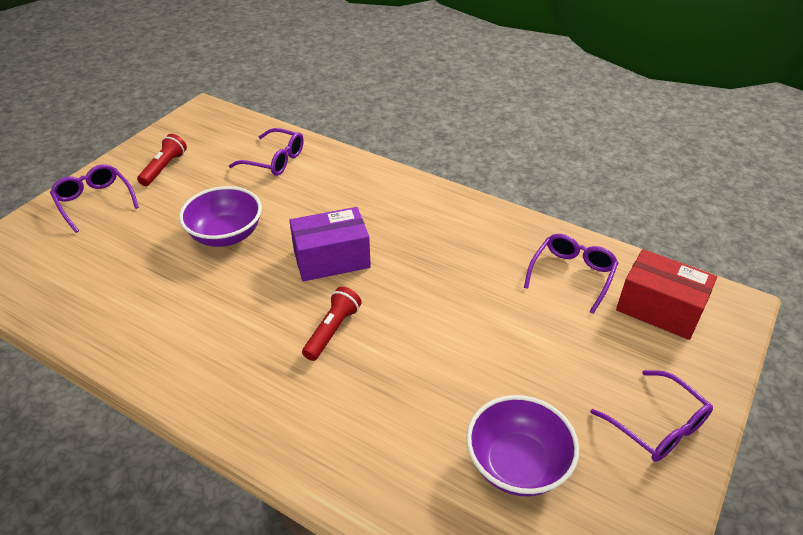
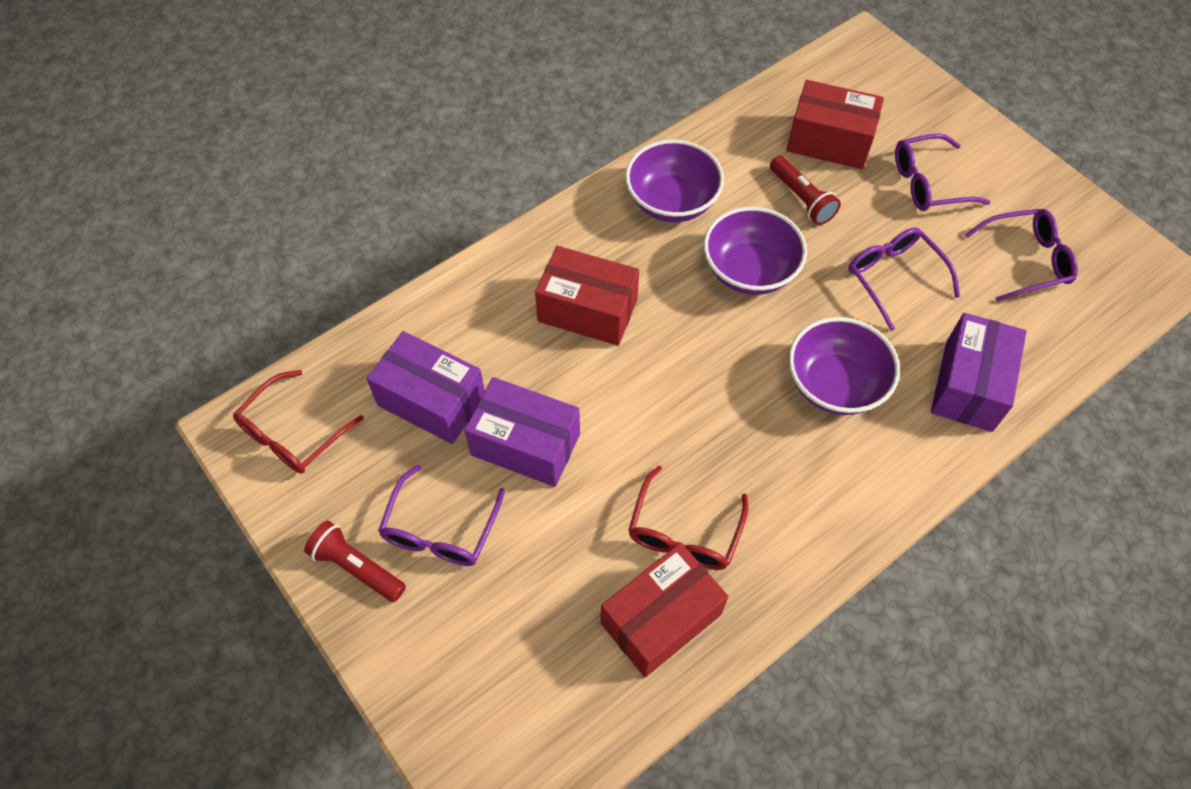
purple bowl: 2 -> 3
purple box: 1 -> 3
red box: 1 -> 3
red glasses: 0 -> 2

